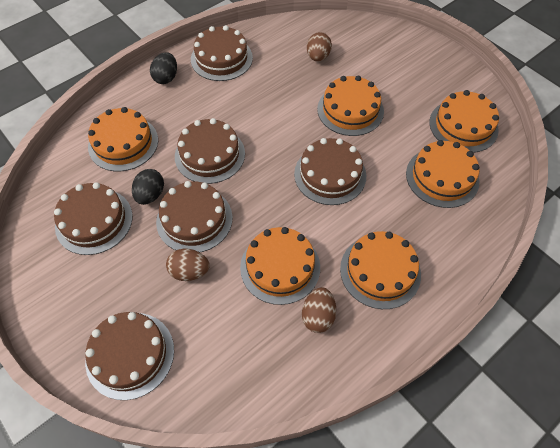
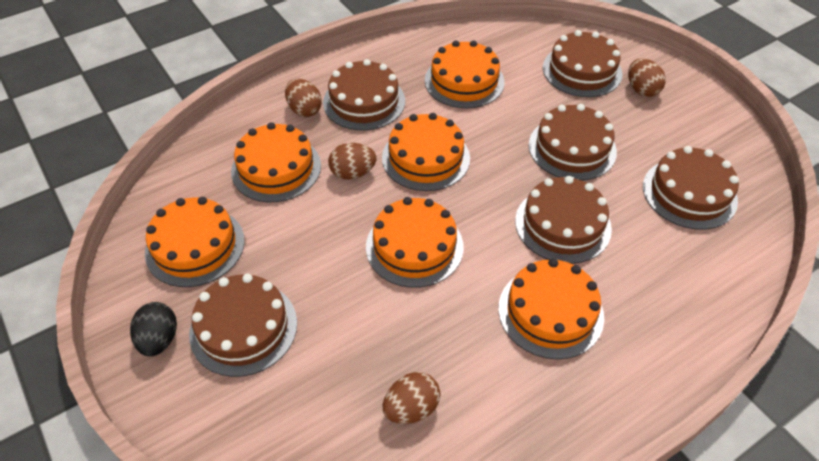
black egg: 2 -> 1
brown egg: 3 -> 4

